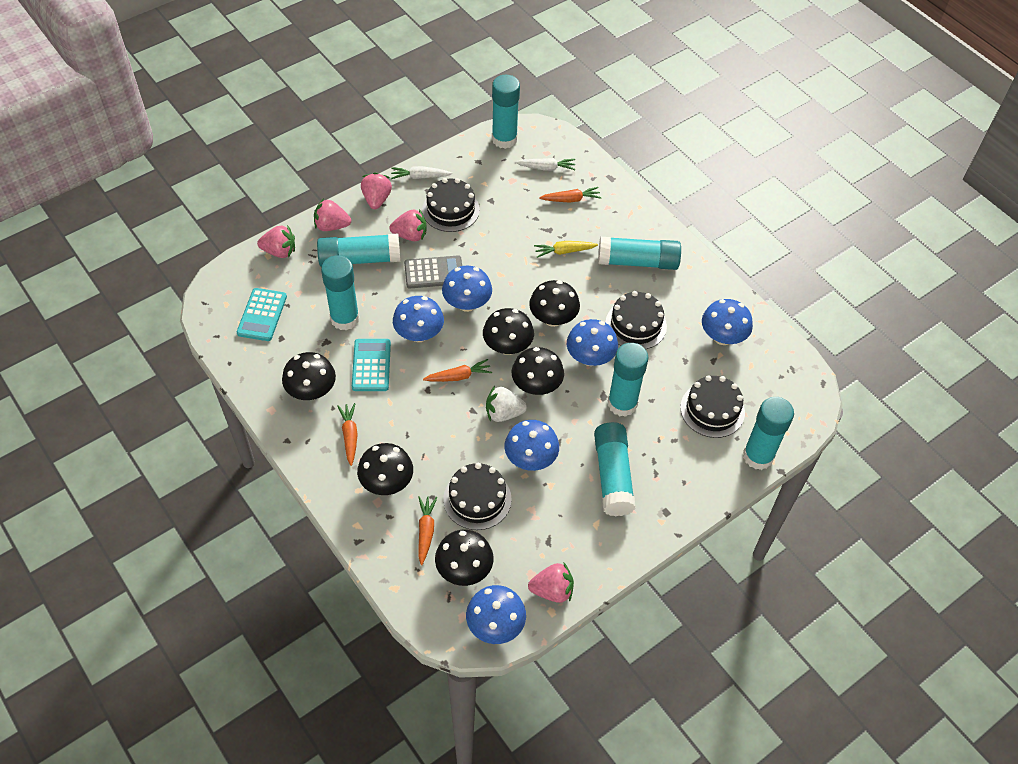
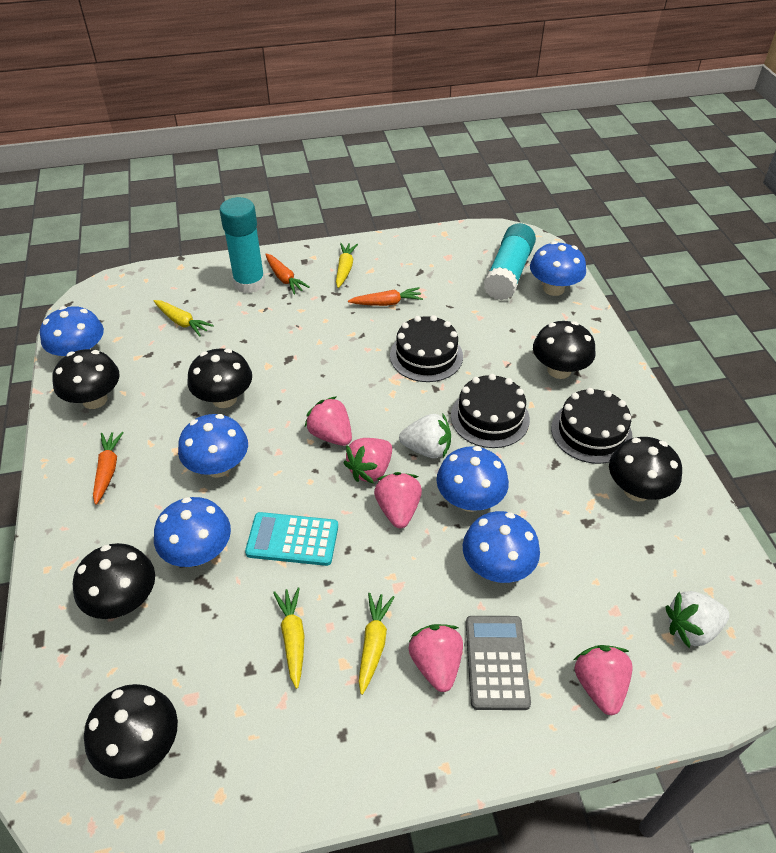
black cake: 4 -> 3
orange carrot: 4 -> 3
turquoise calculator: 2 -> 1
turquoise glue stick: 7 -> 2
white carrot: 2 -> 0
white strawberry: 1 -> 2
yellow carrot: 1 -> 4

